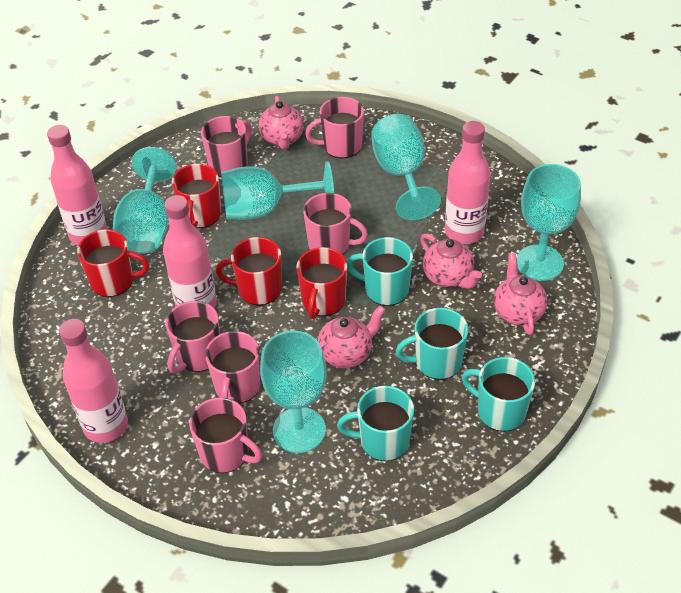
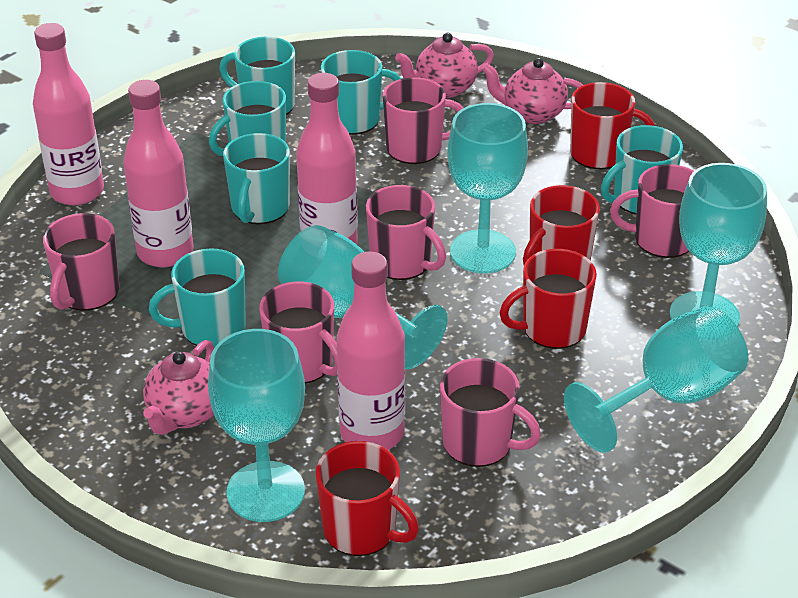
pink teapot: 4 -> 3
turquoise mug: 4 -> 6

